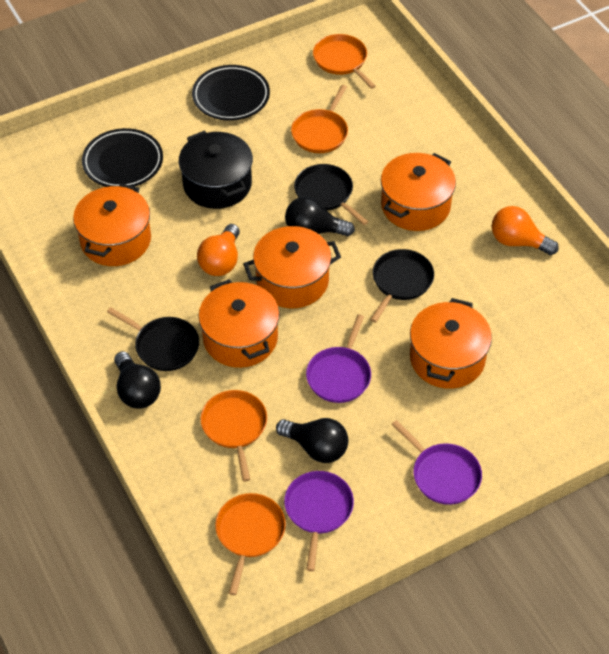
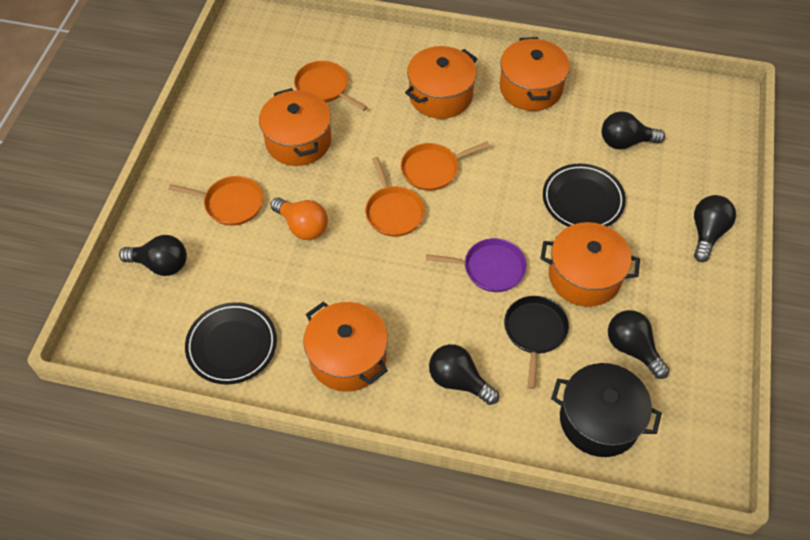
black light bulb: 3 -> 5
black pan: 3 -> 1
orange light bulb: 2 -> 1
purple pan: 3 -> 1

